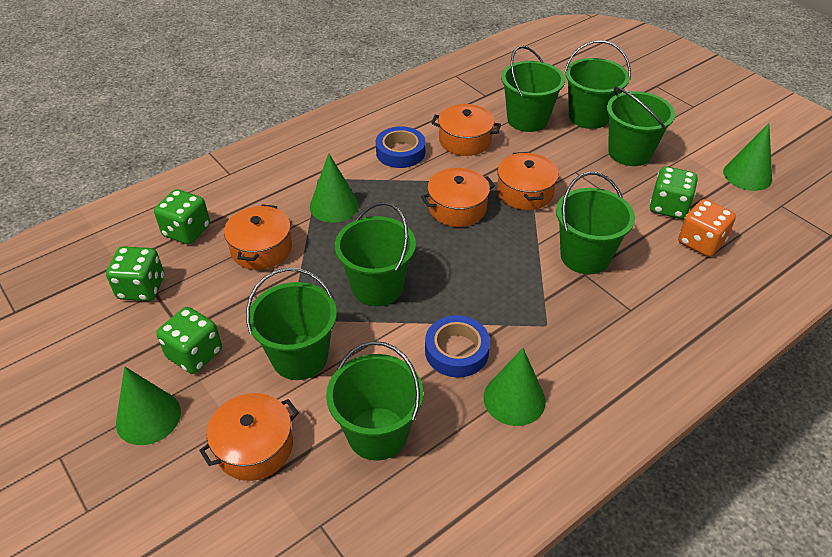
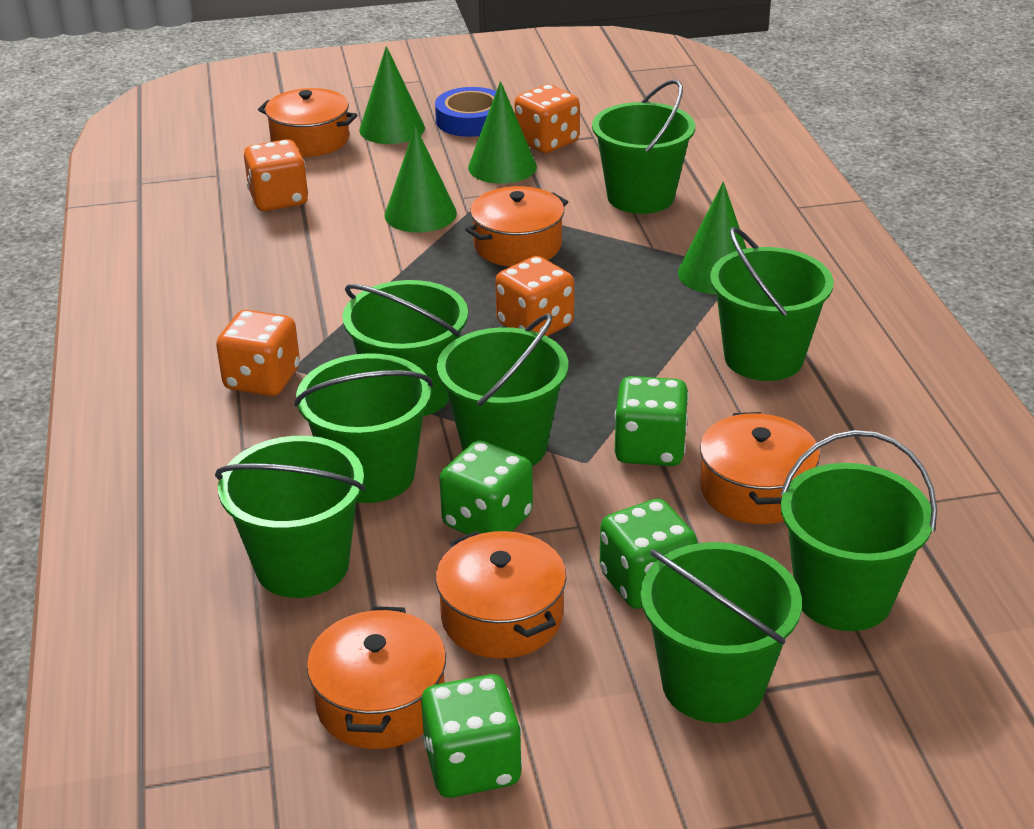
blue tape: 2 -> 1
green bucket: 7 -> 8
orange dice: 1 -> 4

